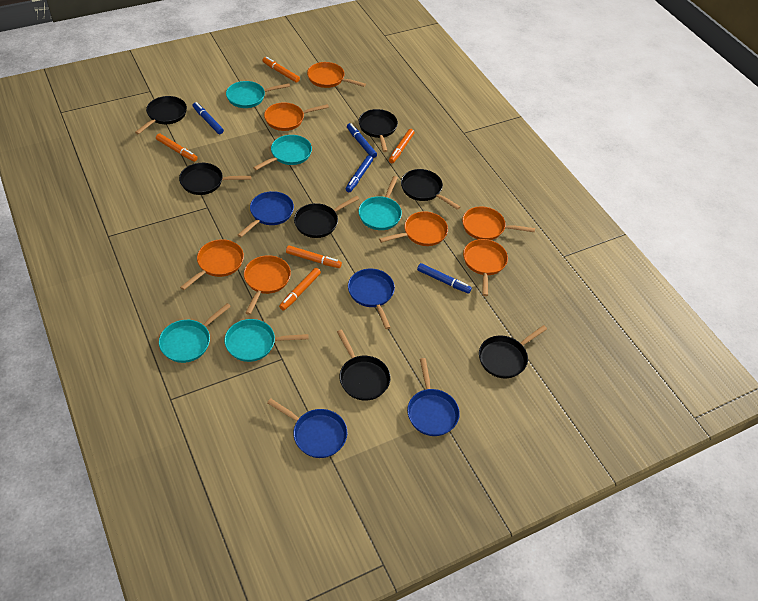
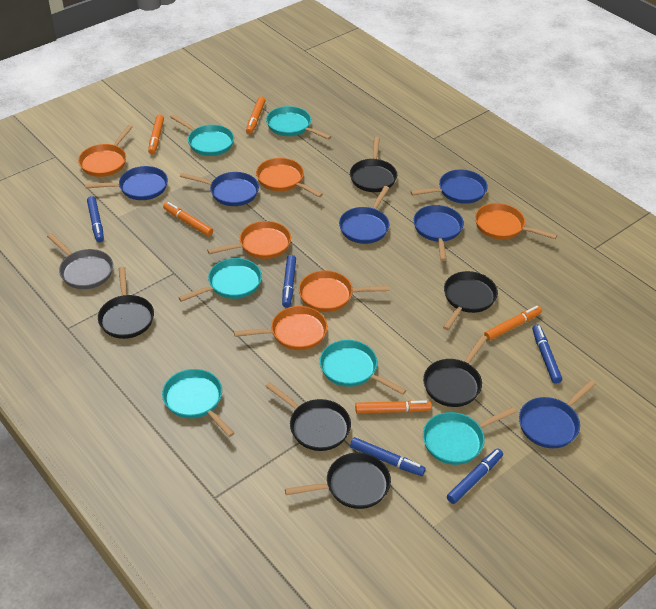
black pan: 7 -> 6
blue marker: 4 -> 5
blue pan: 4 -> 6
grey pan: 0 -> 1
orange pan: 7 -> 6
turquoise pan: 5 -> 6

